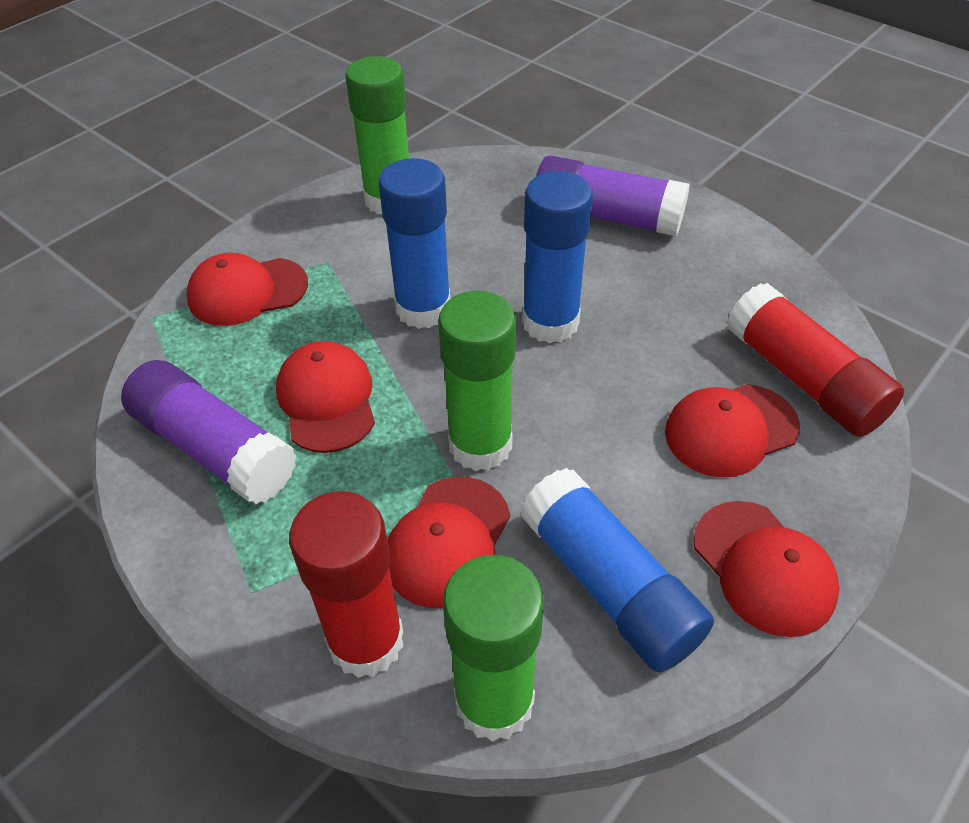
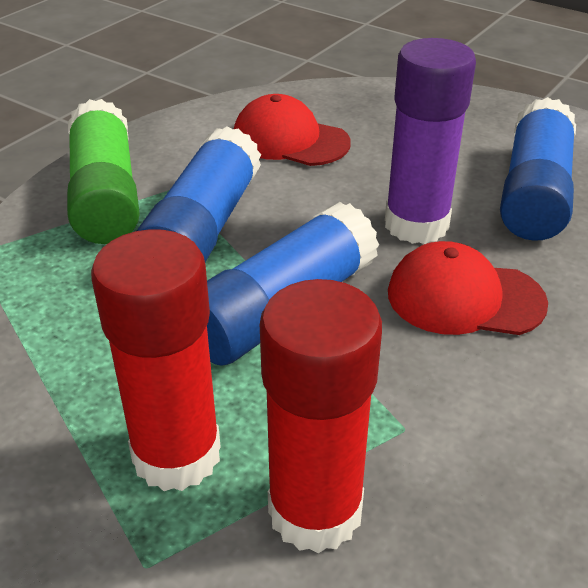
green glue stick: 3 -> 1
purple glue stick: 2 -> 1
red cap: 5 -> 2

